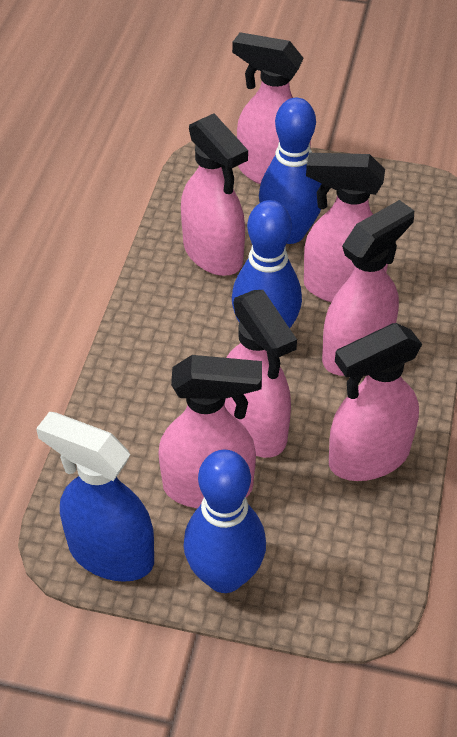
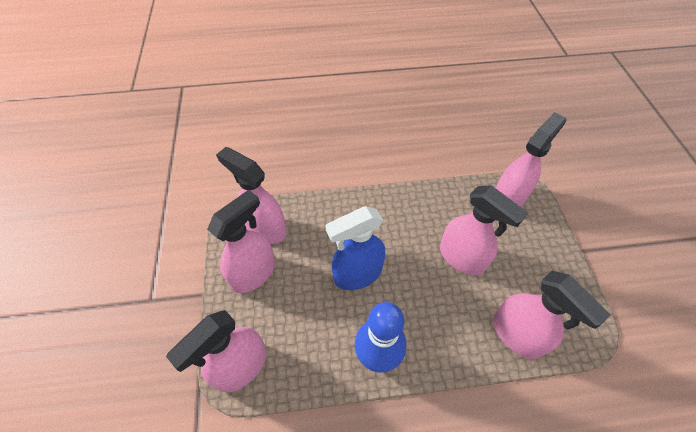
blue bowling pin: 3 -> 1
pink spray bottle: 7 -> 6

